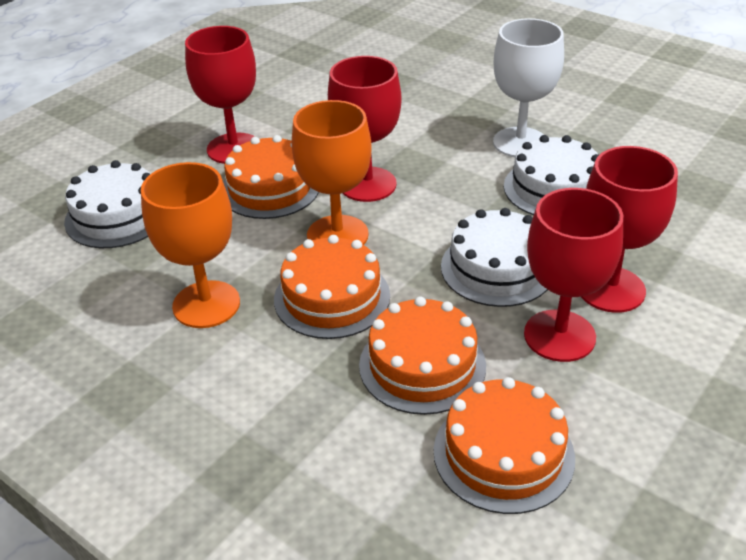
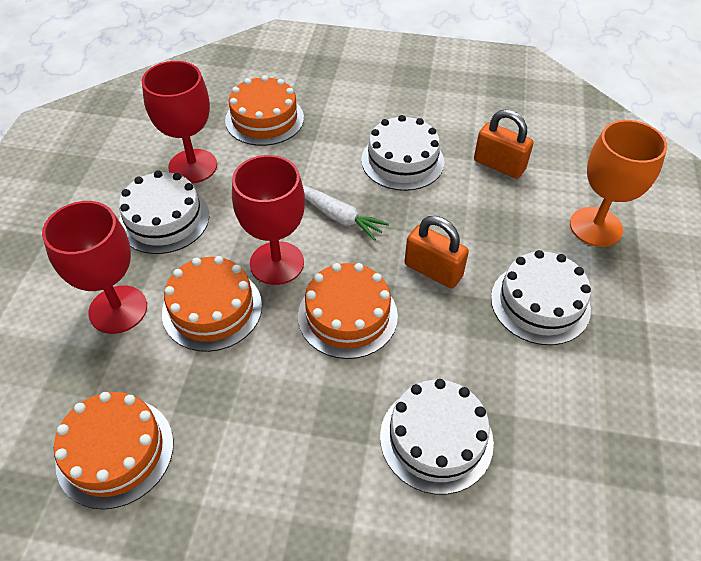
orange goblet: 2 -> 1
orange padlock: 0 -> 2
red goblet: 4 -> 3
white cake: 3 -> 4
white carrot: 0 -> 1
white goblet: 1 -> 0

